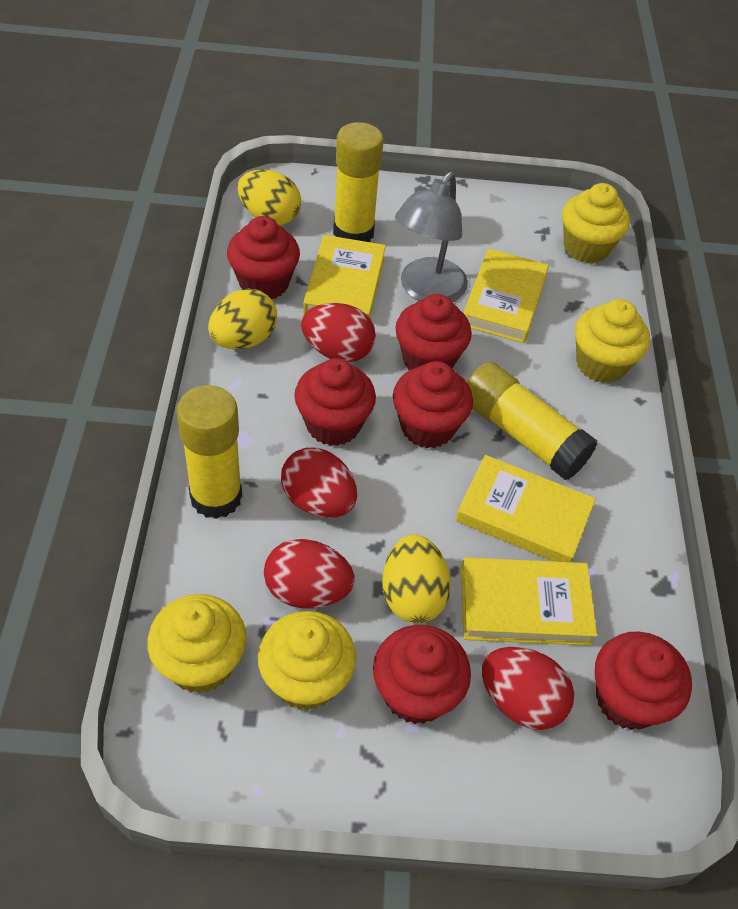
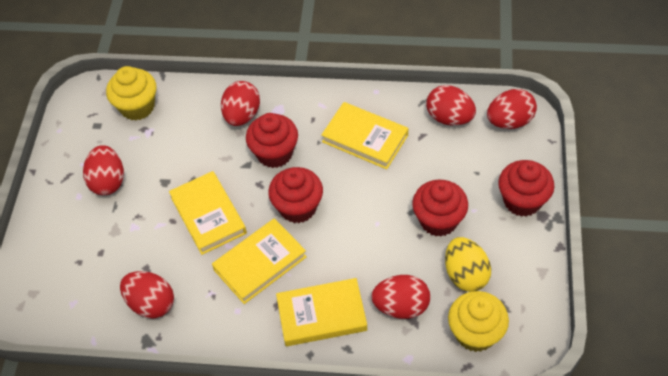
grey lamp: 1 -> 0
red cupcake: 6 -> 4
red egg: 4 -> 6
yellow cupcake: 4 -> 2
yellow egg: 3 -> 1
yellow glue stick: 3 -> 0

